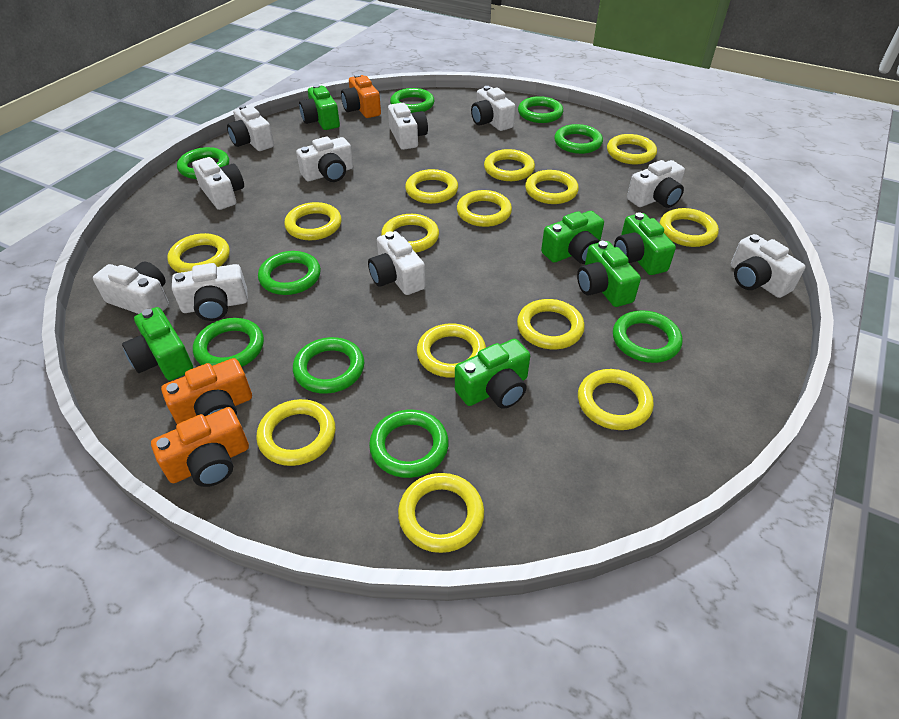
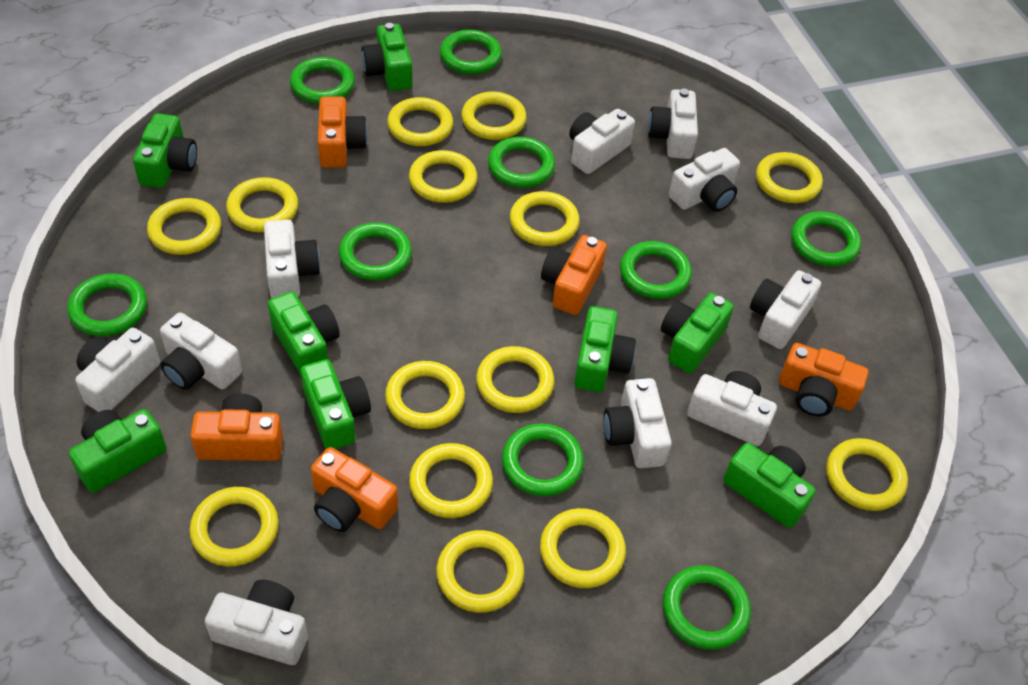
green camera: 6 -> 8
orange camera: 3 -> 5

